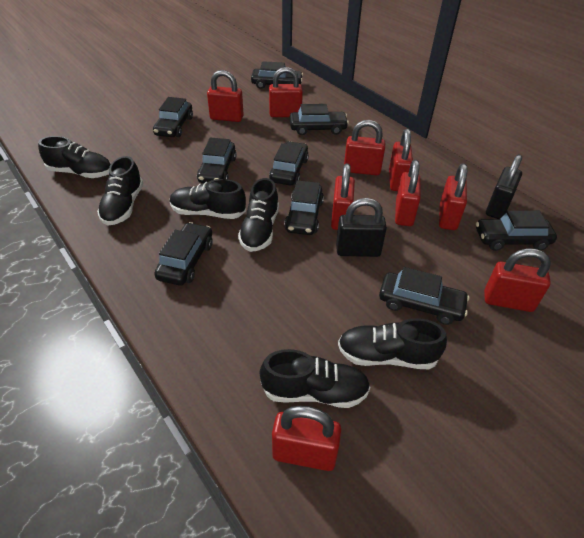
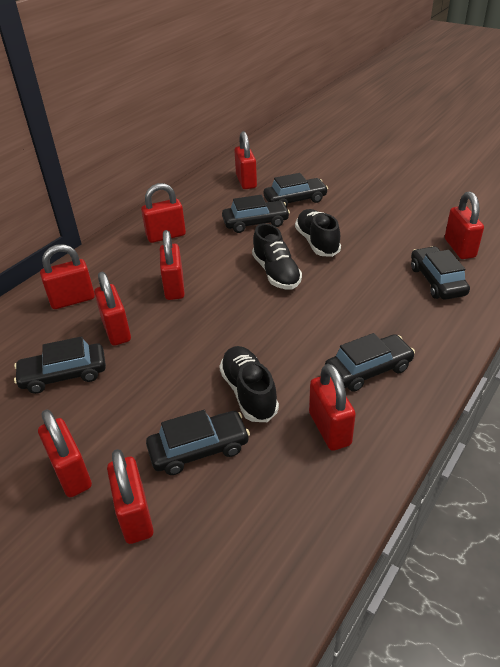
black car: 9 -> 6
black padlock: 2 -> 0
black shoe: 6 -> 3

